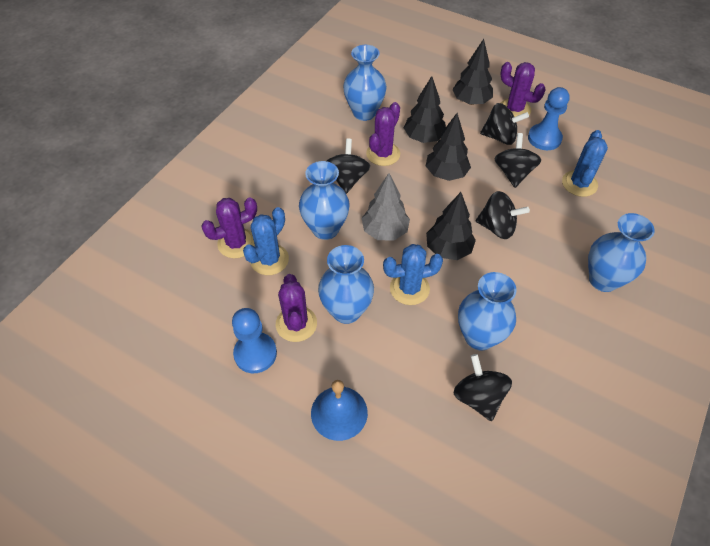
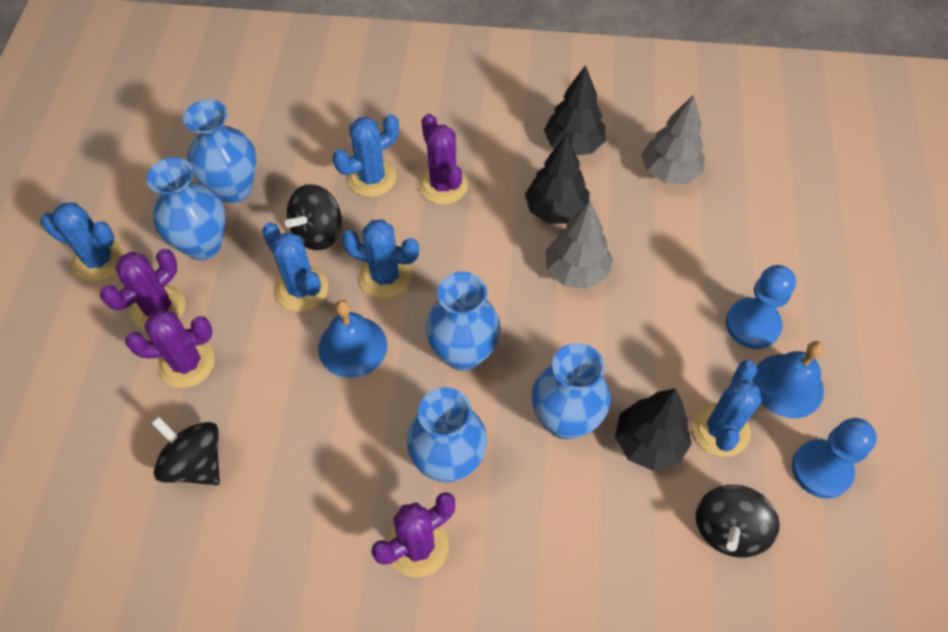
black spinning top: 5 -> 3
black tree: 4 -> 3
blue bell: 1 -> 2
blue cactus: 3 -> 5
grey tree: 1 -> 2

